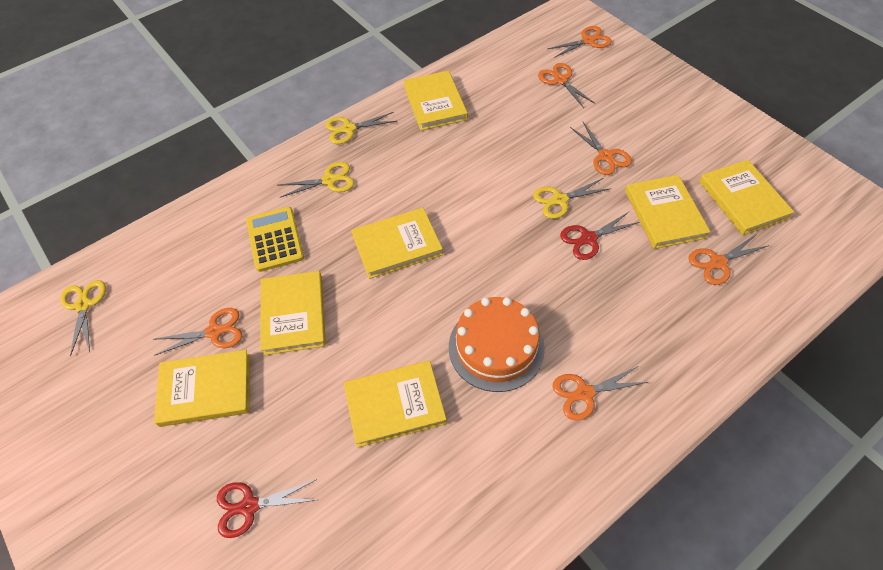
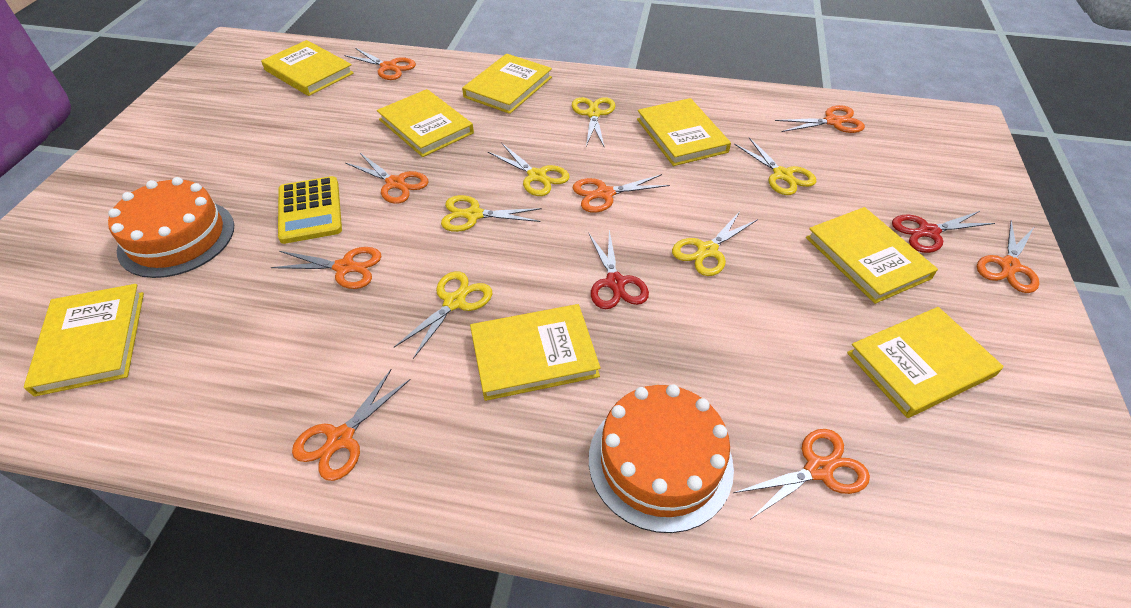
orange cake: 1 -> 2
orange scissors: 6 -> 8
yellow book: 7 -> 8
yellow scissors: 4 -> 6

